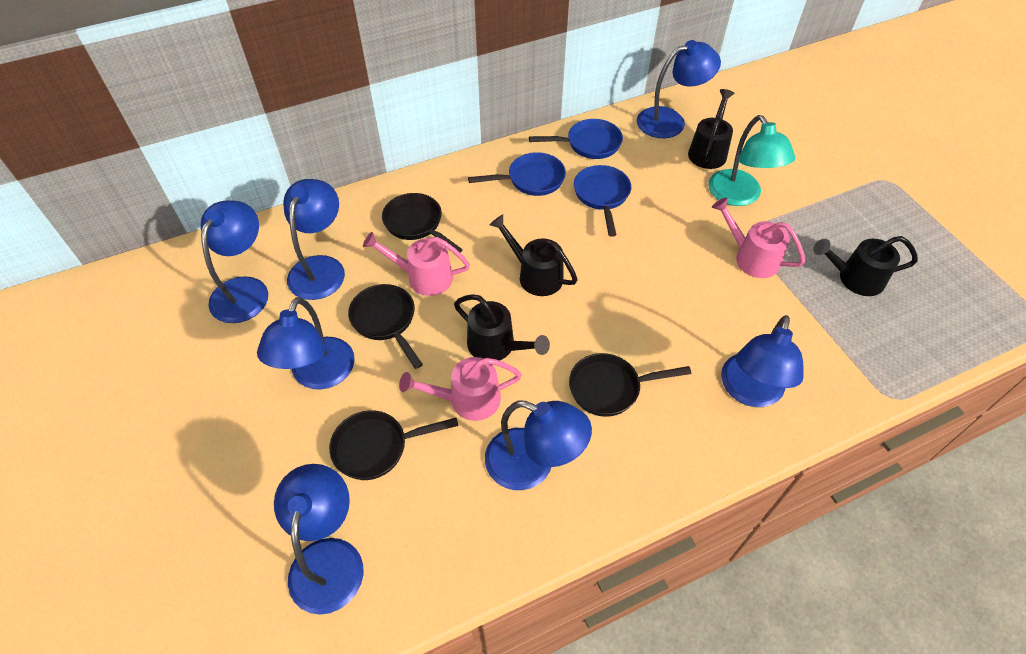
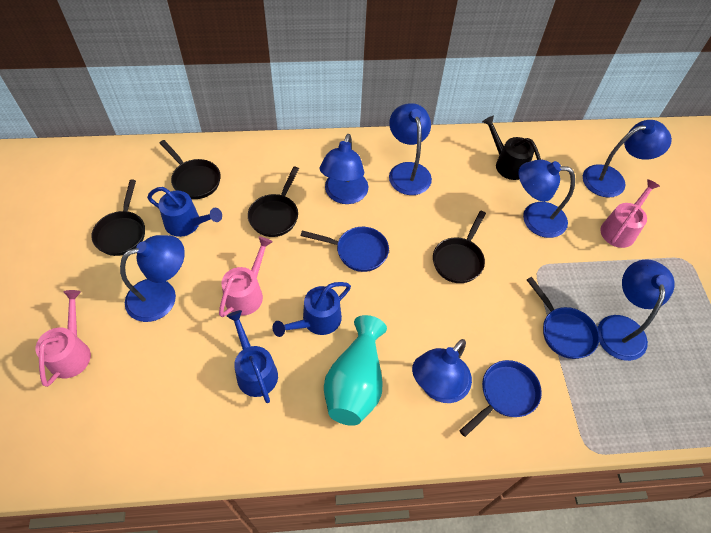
black watering can: 4 -> 1
blue watering can: 0 -> 3
turquoise lamp: 1 -> 0
turquoise vase: 0 -> 1

